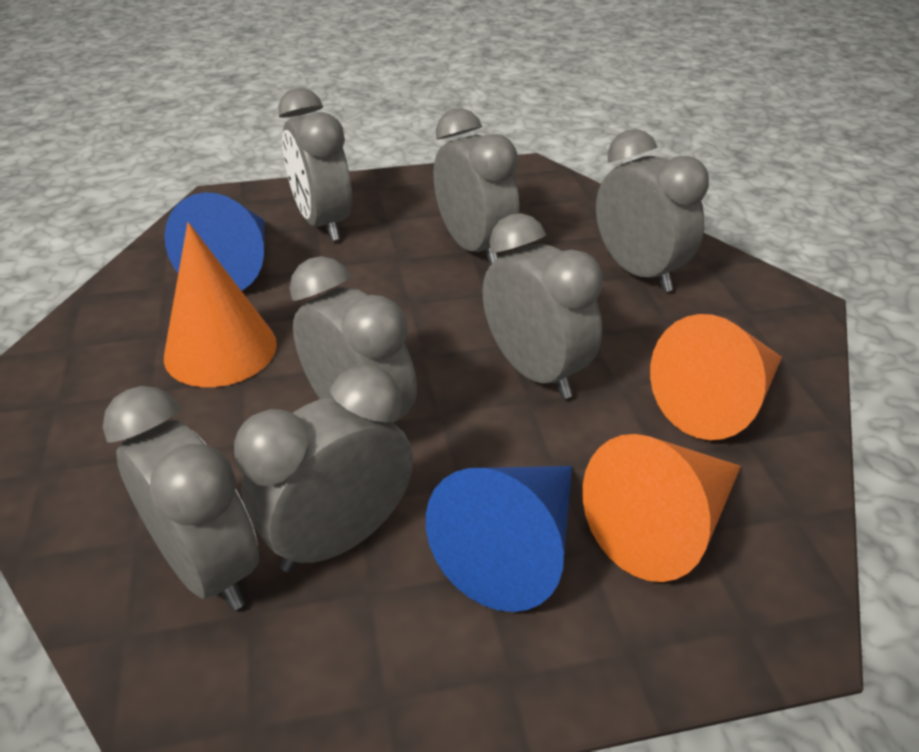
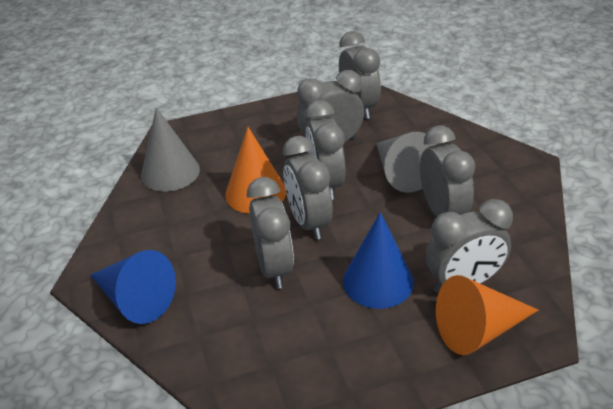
grey cone: 0 -> 2
orange cone: 3 -> 2

